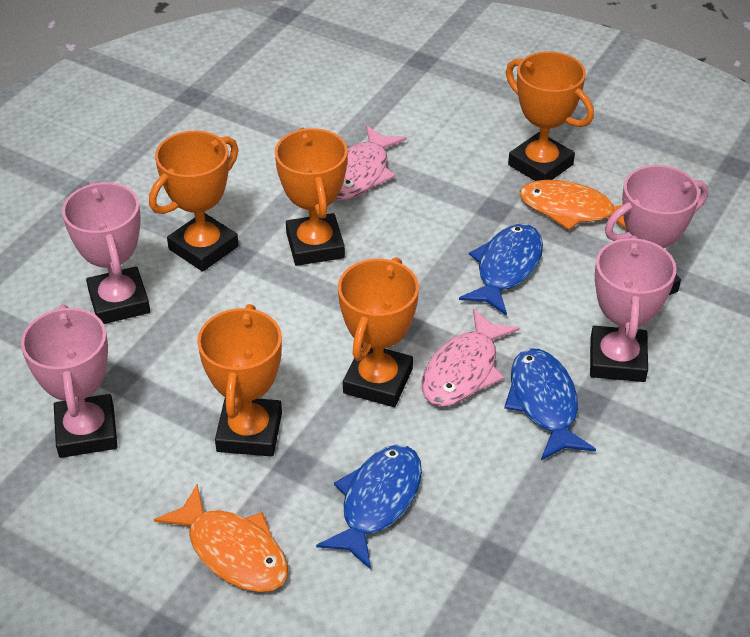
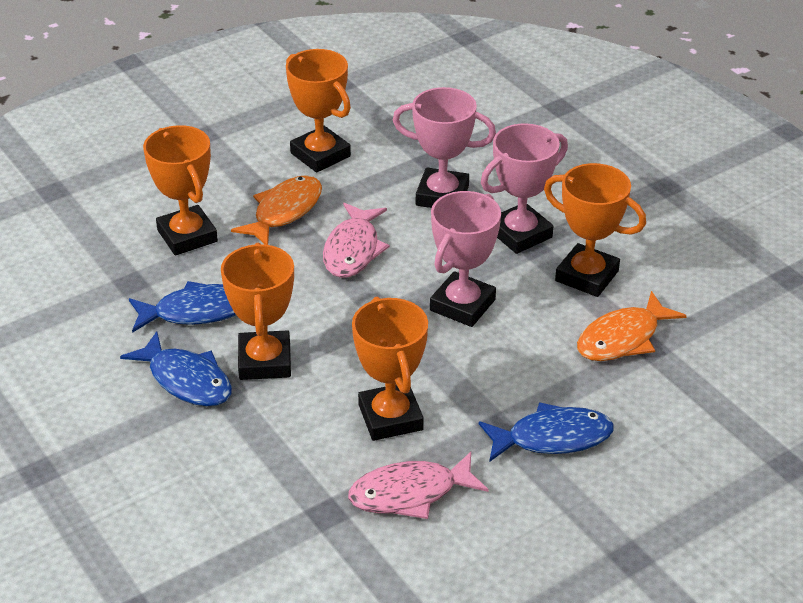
pink trophy: 4 -> 3

